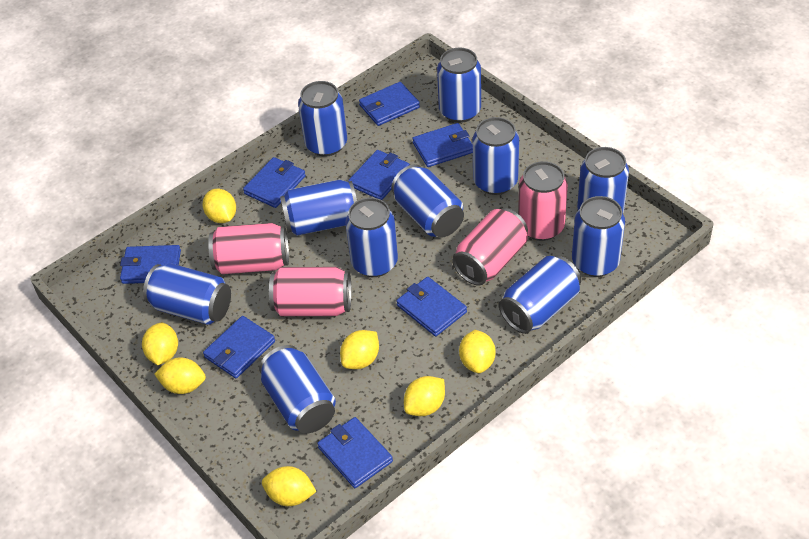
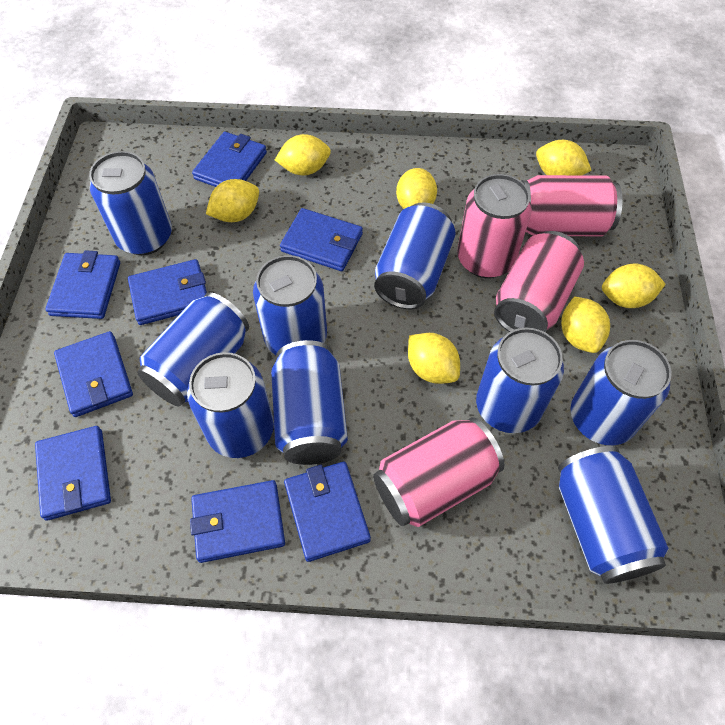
blue can: 11 -> 9

